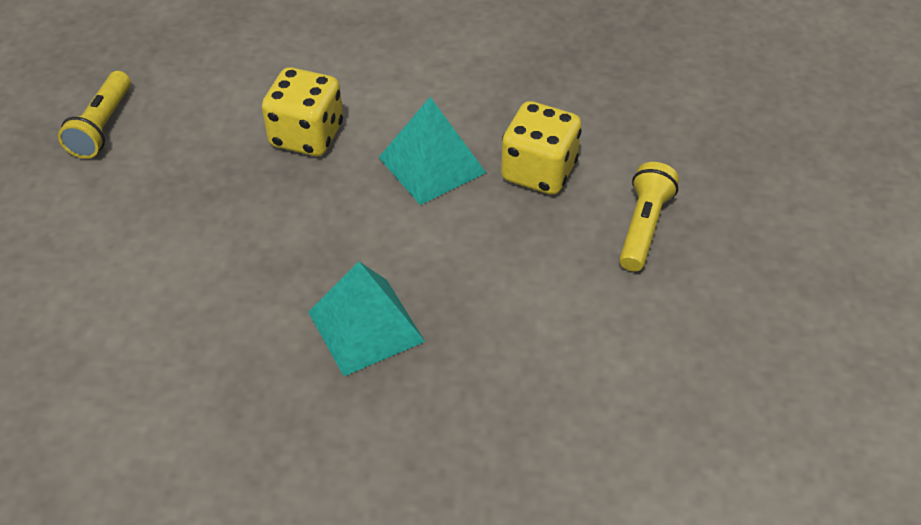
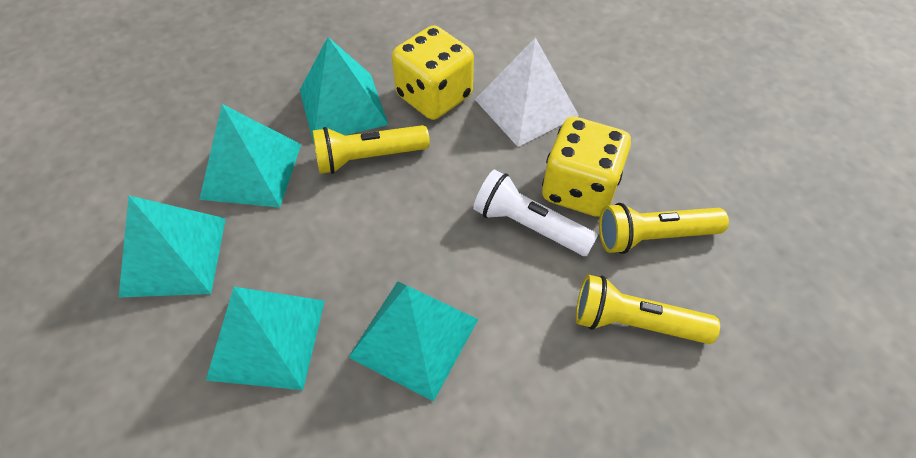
turquoise pyramid: 2 -> 5
white flashlight: 0 -> 1
white pyramid: 0 -> 1
yellow flashlight: 2 -> 3

